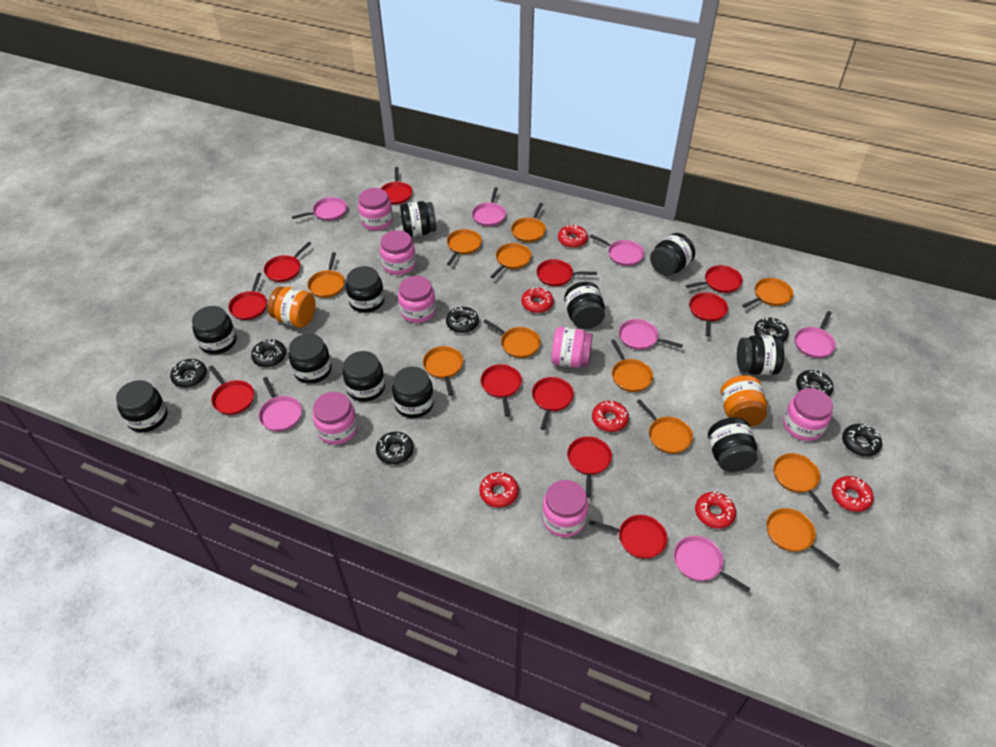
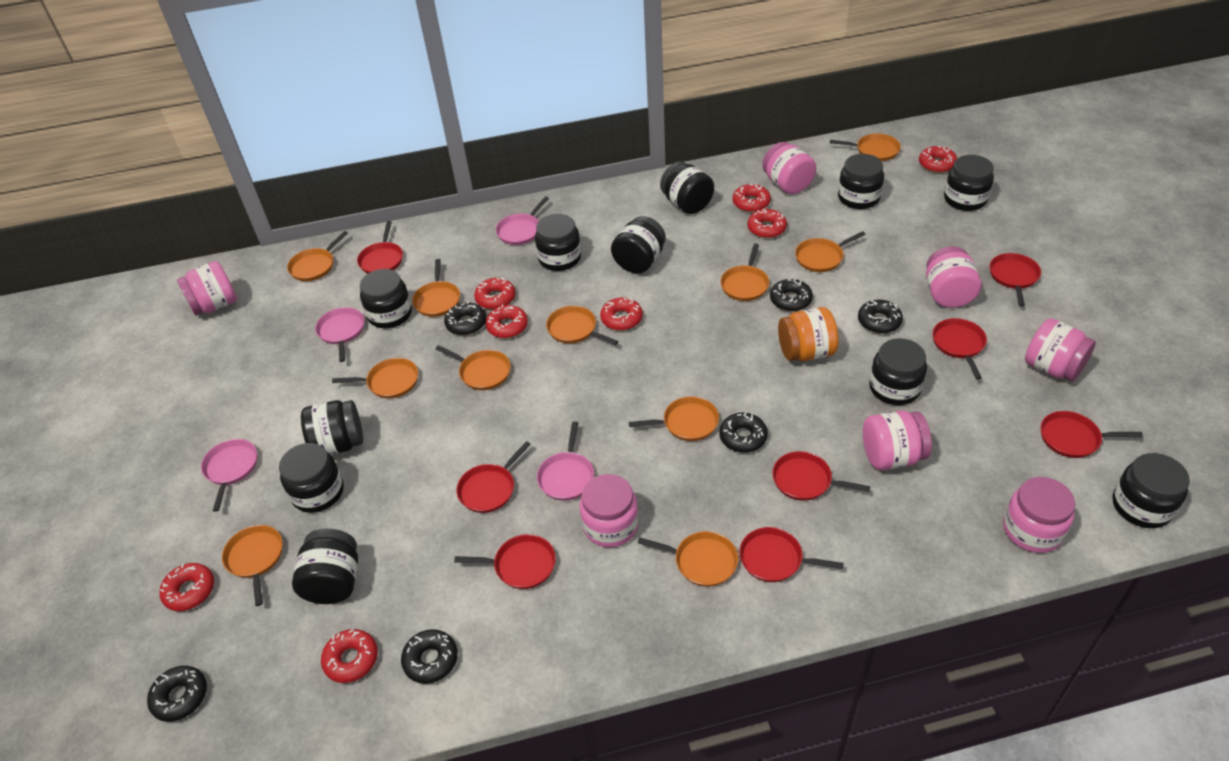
black donut: 7 -> 6
orange jar: 2 -> 1
pink pan: 7 -> 4
red donut: 6 -> 8
red pan: 11 -> 8

